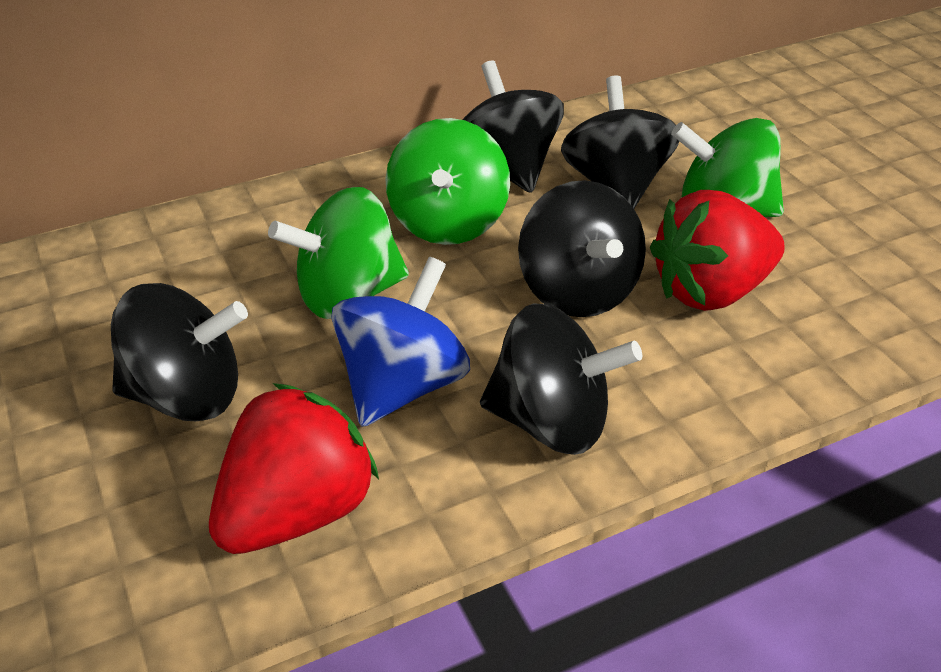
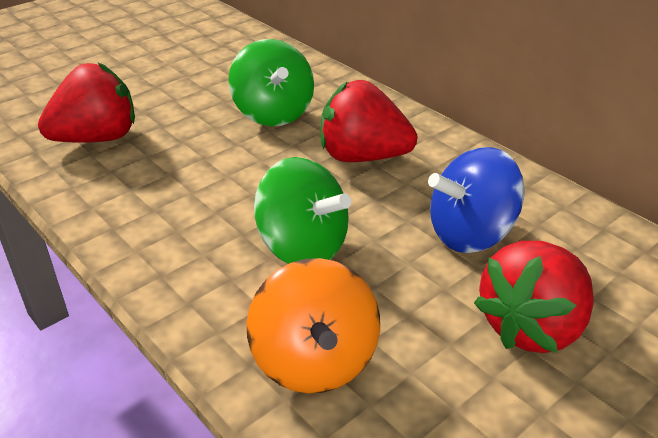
black spinning top: 5 -> 0
green spinning top: 3 -> 2
orange spinning top: 0 -> 1
red strawberry: 2 -> 3

